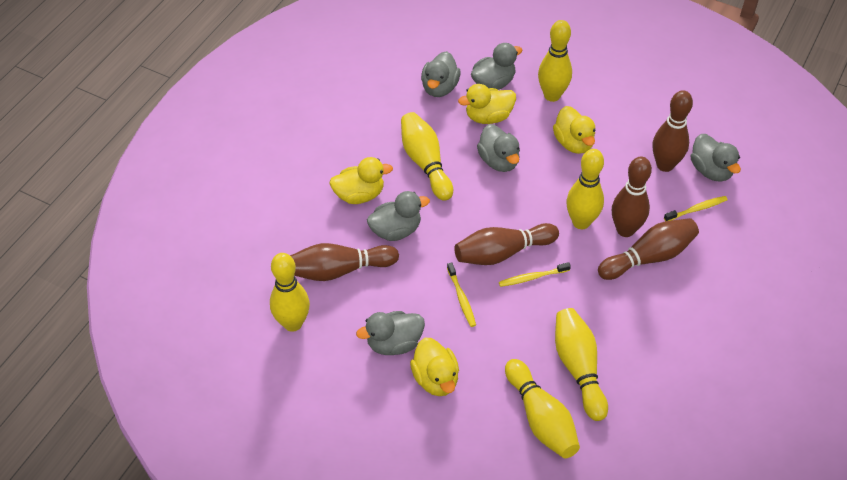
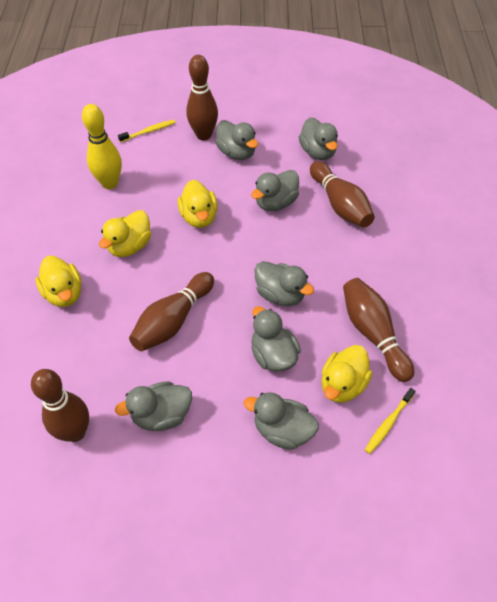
grey duck: 6 -> 7
yellow bowling pin: 6 -> 1
yellow toothbrush: 3 -> 2

